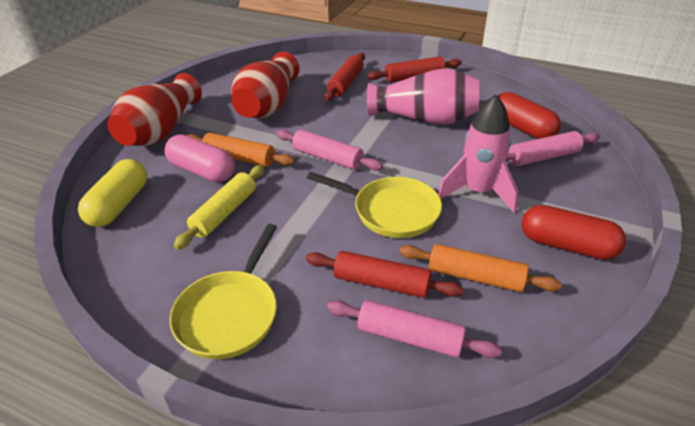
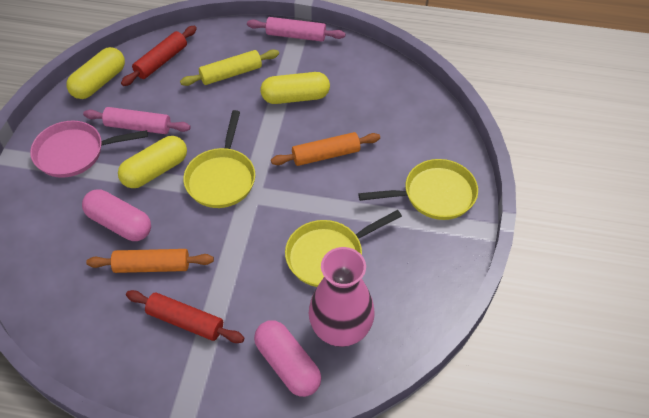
pink capsule: 1 -> 2
pink pan: 0 -> 1
pink rocket: 1 -> 0
pink rolling pin: 3 -> 2
red capsule: 2 -> 0
red rolling pin: 3 -> 2
red vase: 2 -> 0
yellow capsule: 1 -> 3
yellow pan: 2 -> 3

